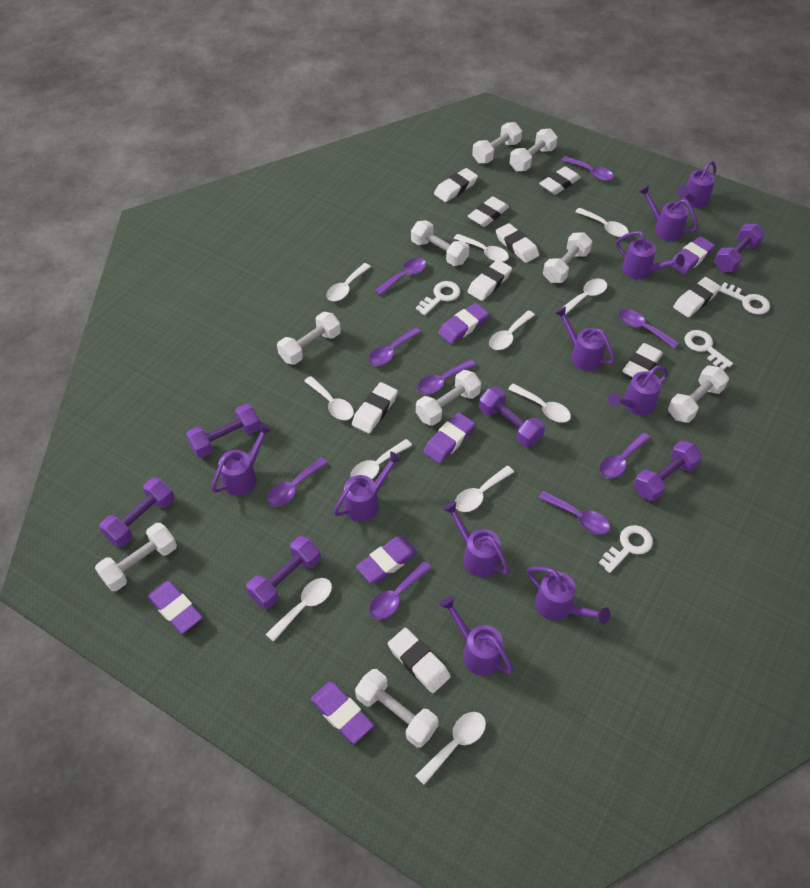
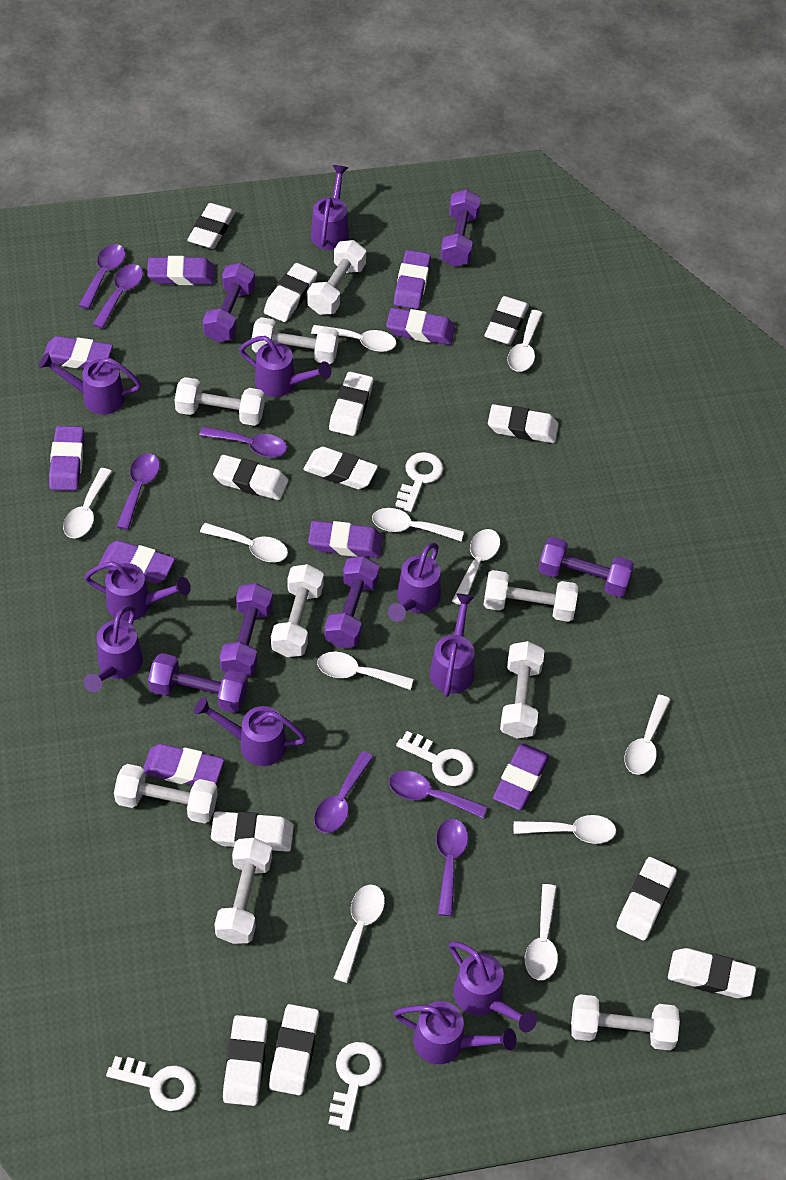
purple eraser: 6 -> 9
purple spoon: 9 -> 7
white eraser: 9 -> 12

